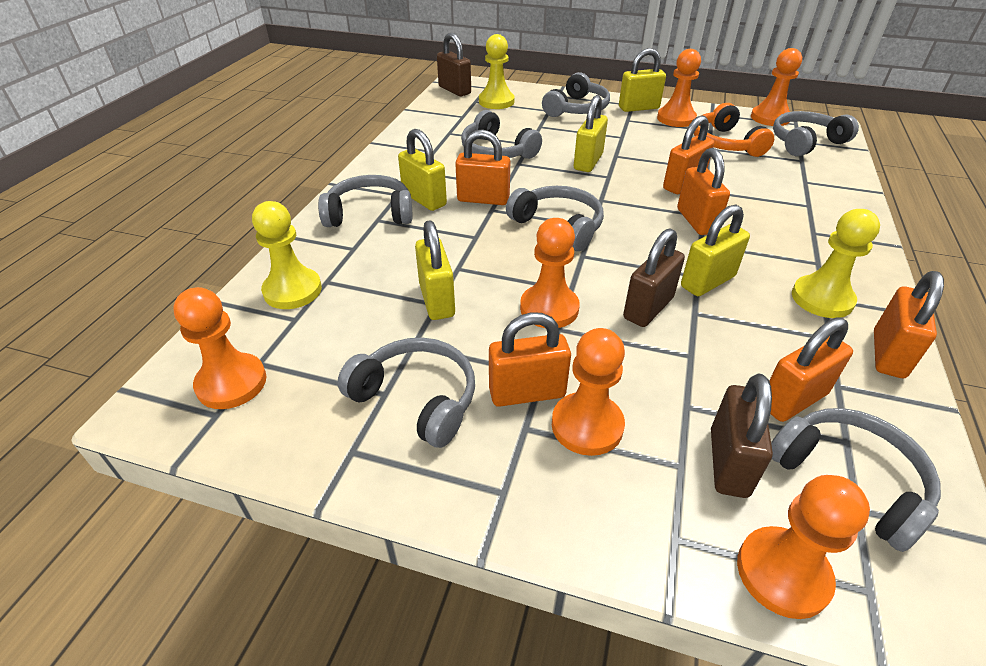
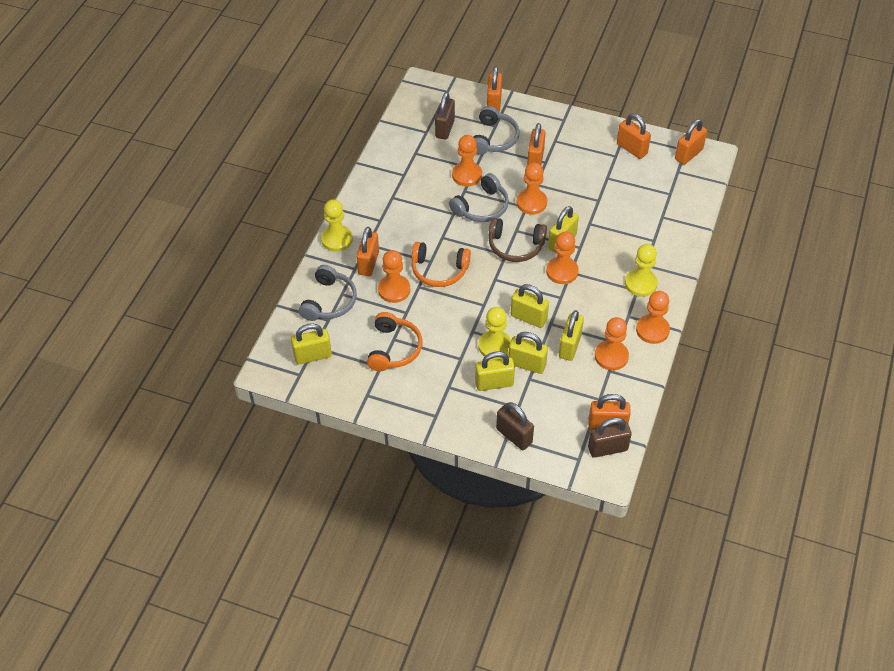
brown headphones: 0 -> 1
grey headphones: 7 -> 3
orange headphones: 1 -> 2
yellow padlock: 5 -> 6

